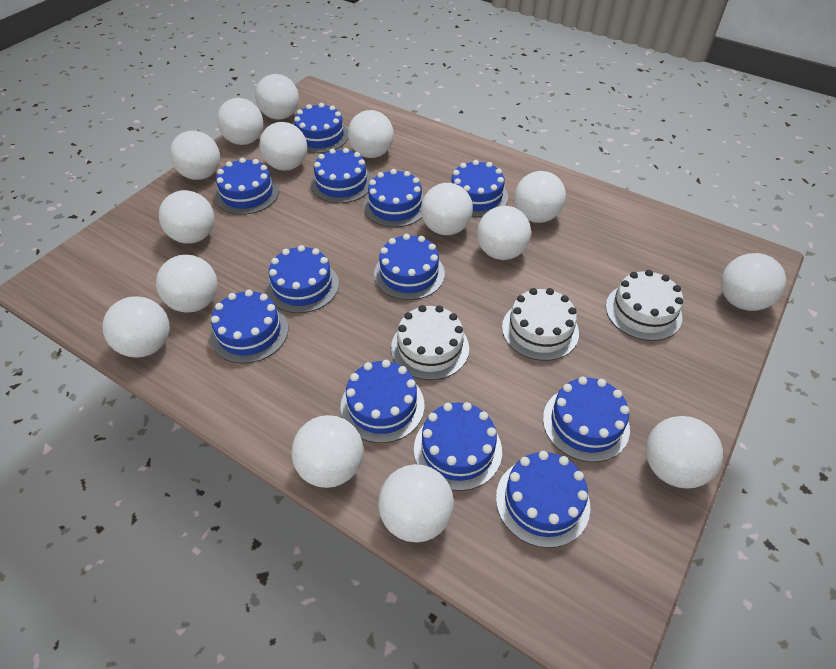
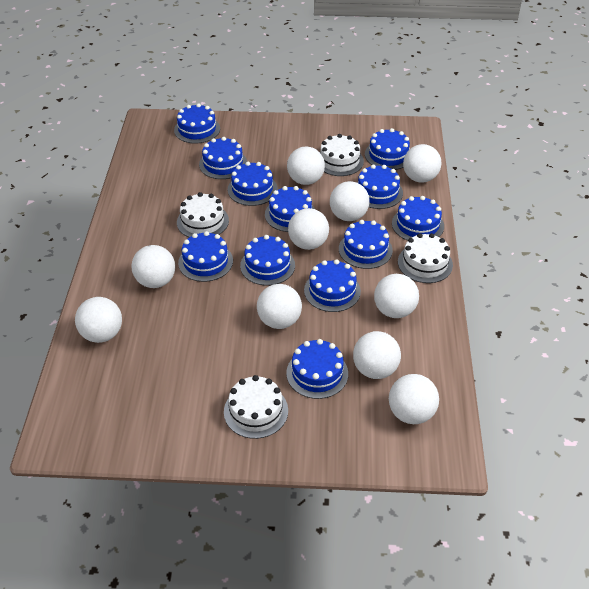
white ball: 15 -> 10
white cake: 3 -> 4

